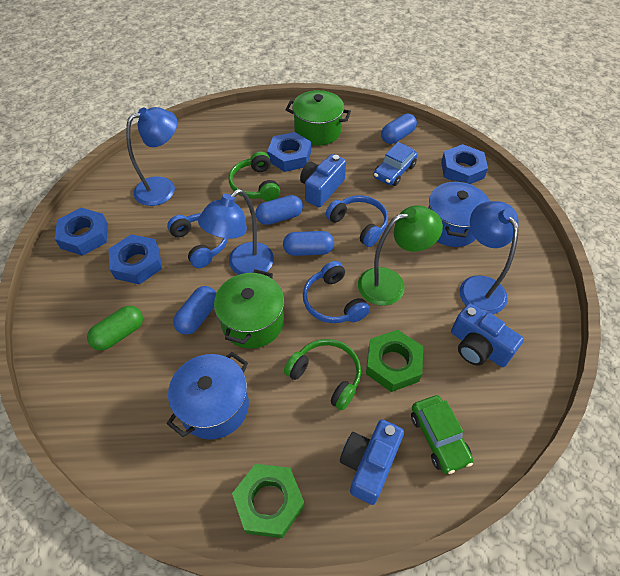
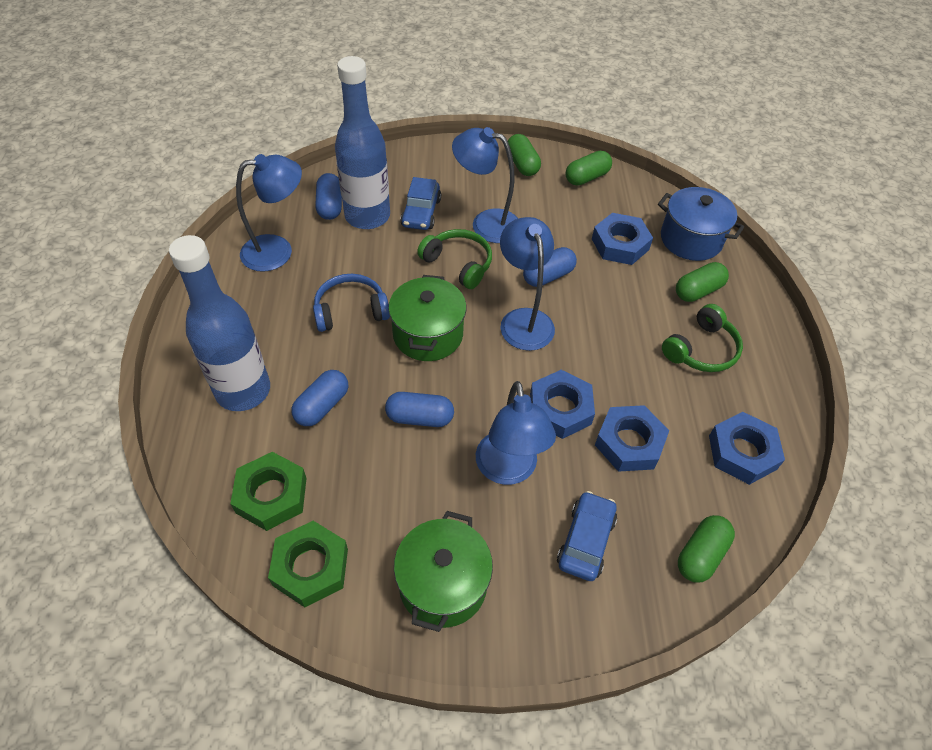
blue bottle: 0 -> 2
blue camera: 3 -> 0
blue car: 1 -> 2
blue headphones: 3 -> 1
blue lamp: 3 -> 4
blue pot: 2 -> 1
green capsule: 1 -> 4
green car: 1 -> 0
green lamp: 1 -> 0

